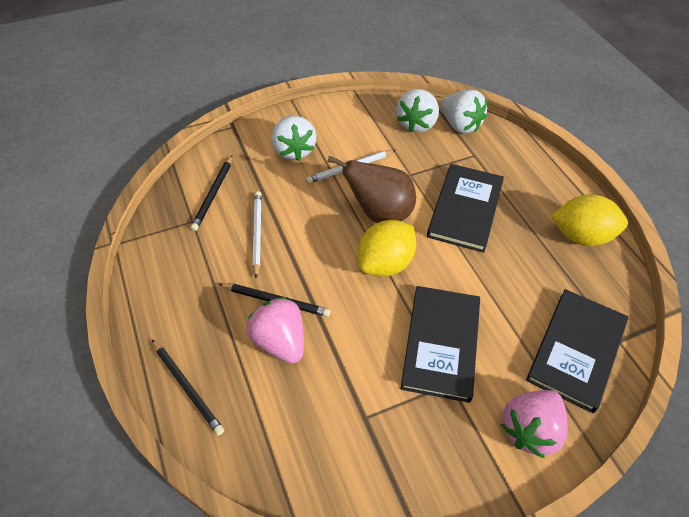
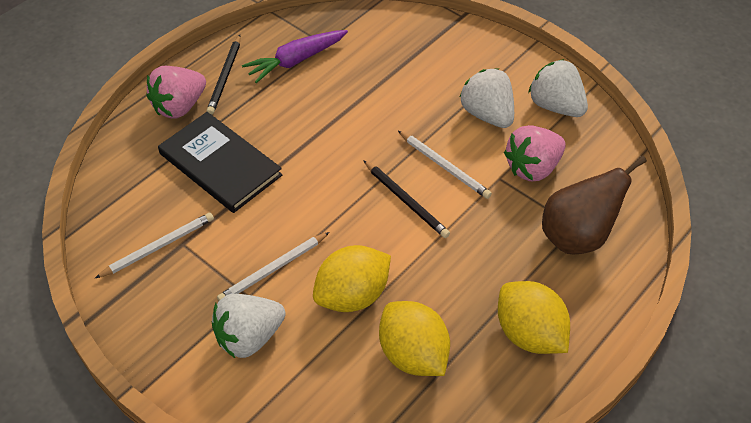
black book: 3 -> 1
black pencil: 3 -> 2
purple carrot: 0 -> 1
white pencil: 2 -> 3
yellow lemon: 2 -> 3

